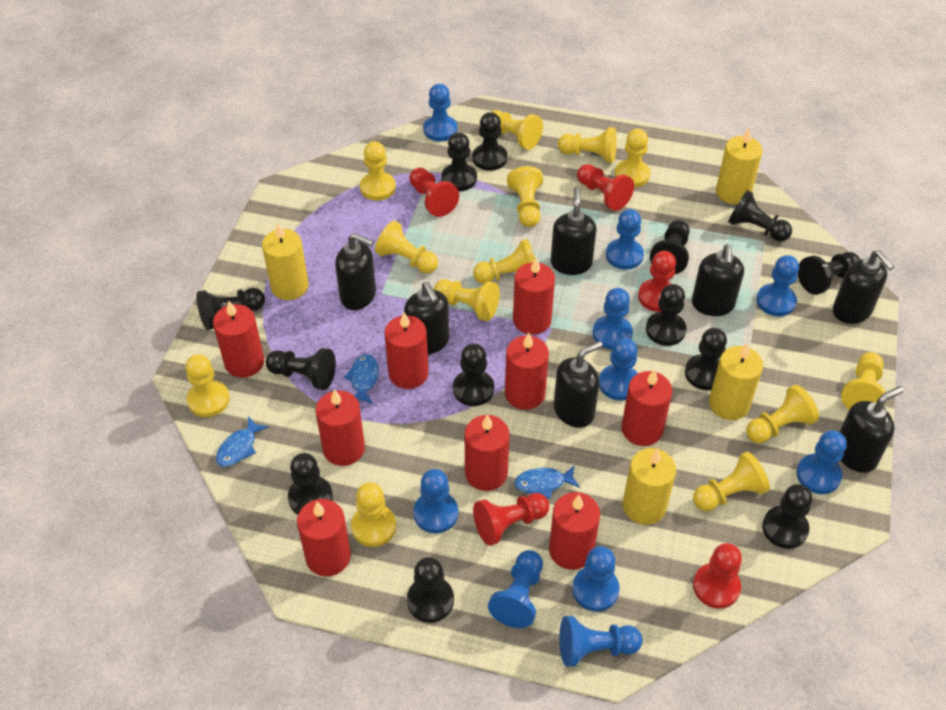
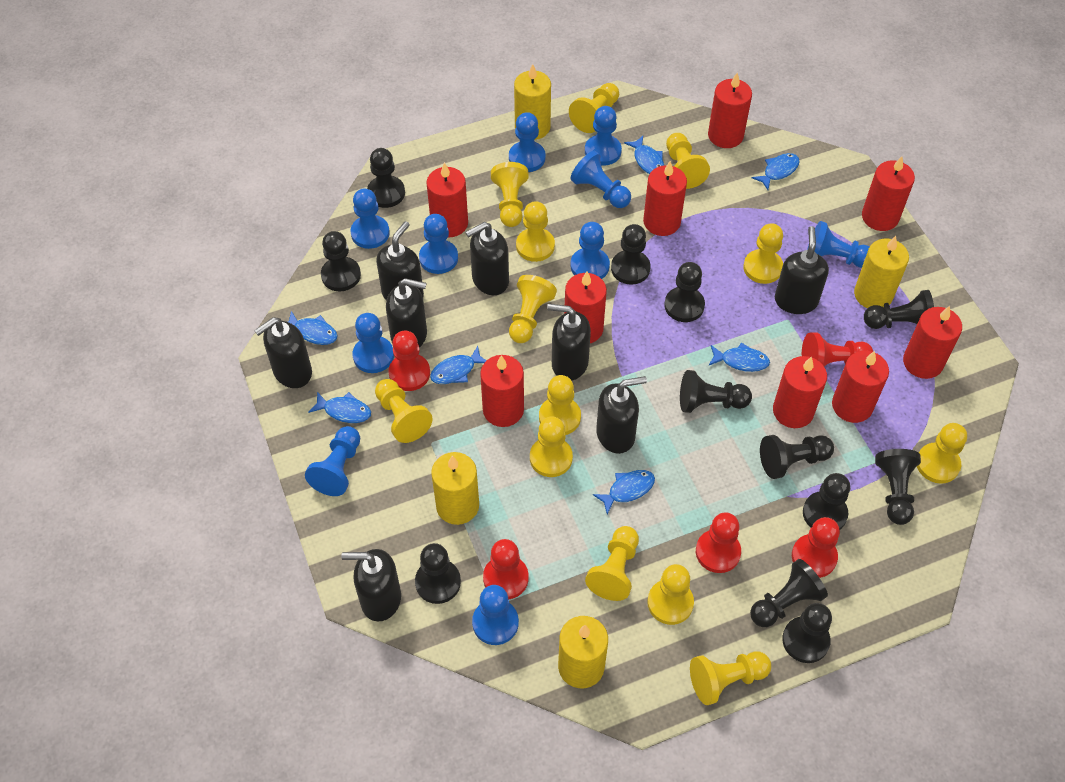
black pawn: 13 -> 12
black soap dispenser: 7 -> 8
blue fish: 3 -> 7

